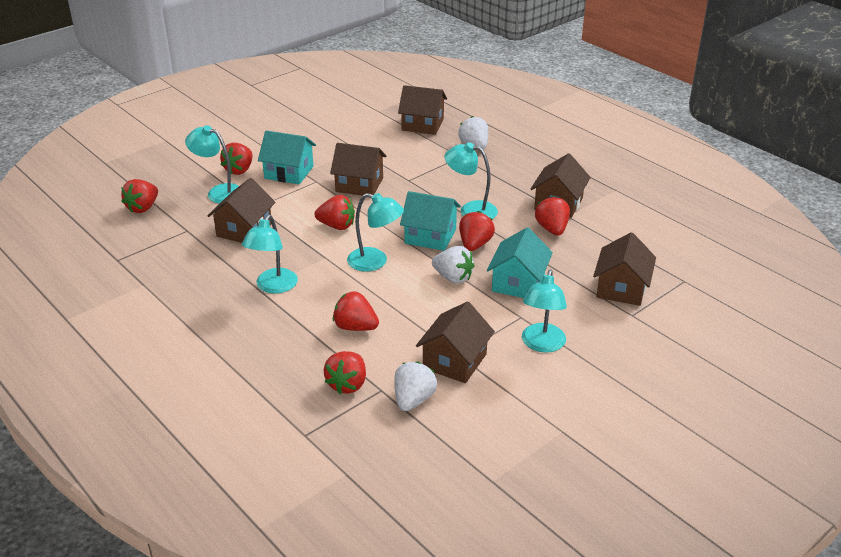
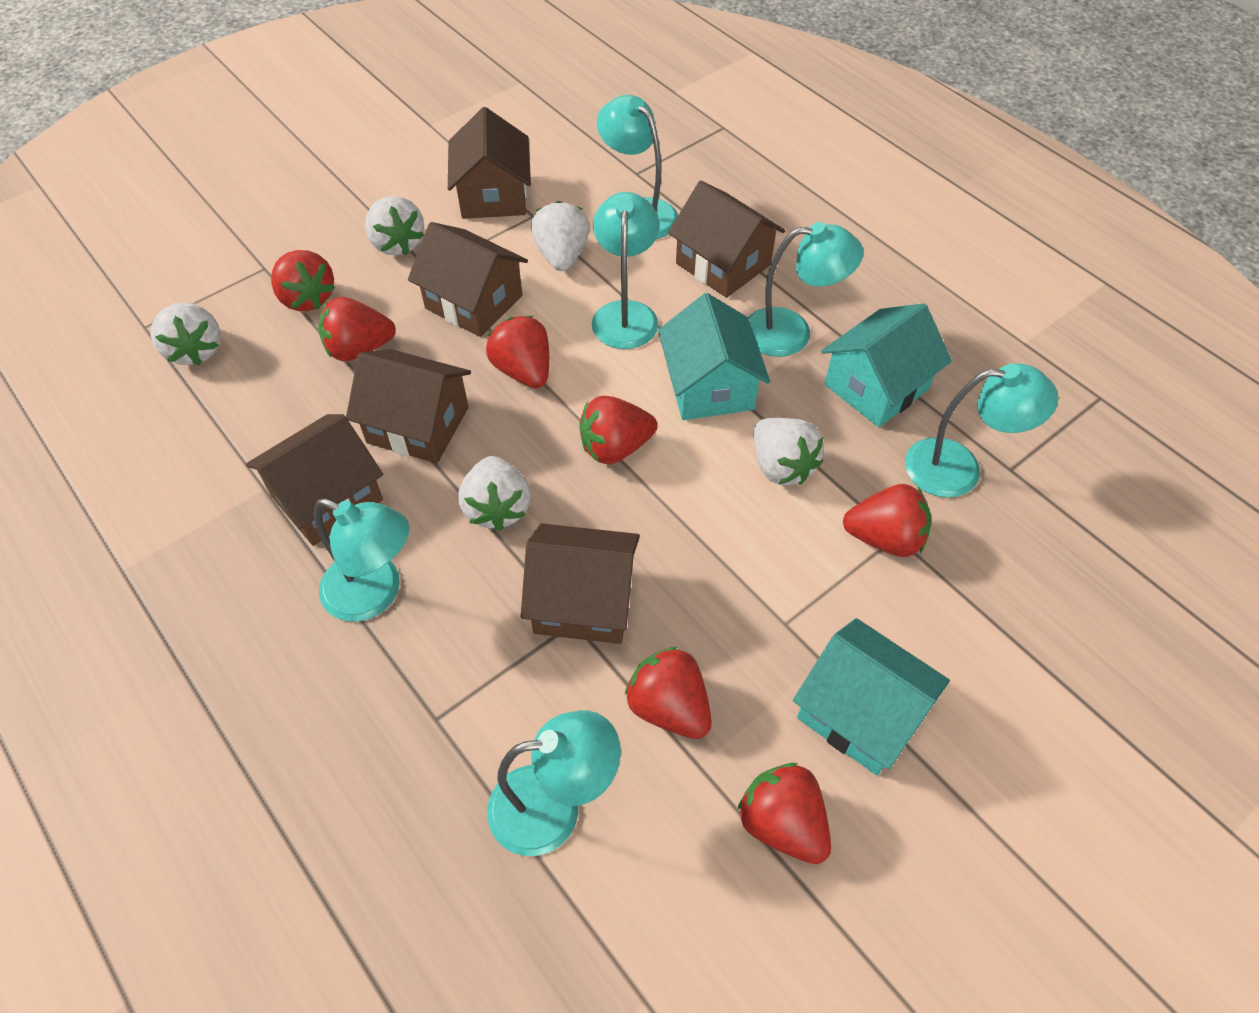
turquoise lamp: 5 -> 6
white strawberry: 3 -> 5

